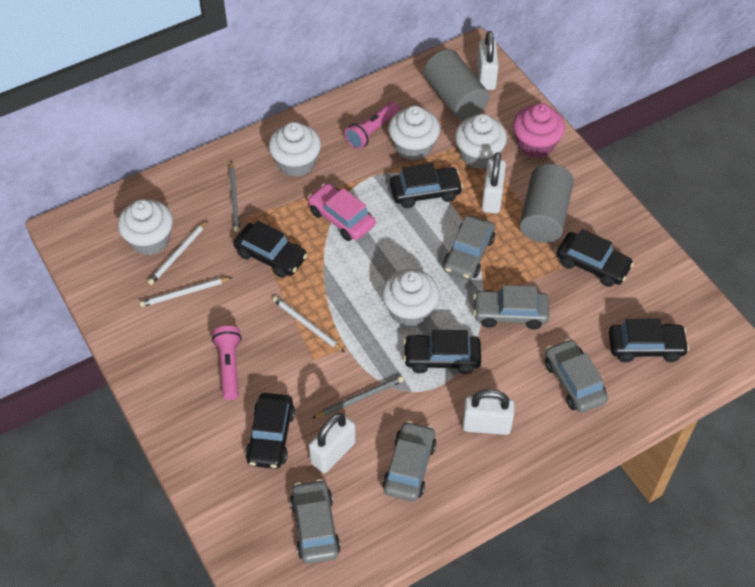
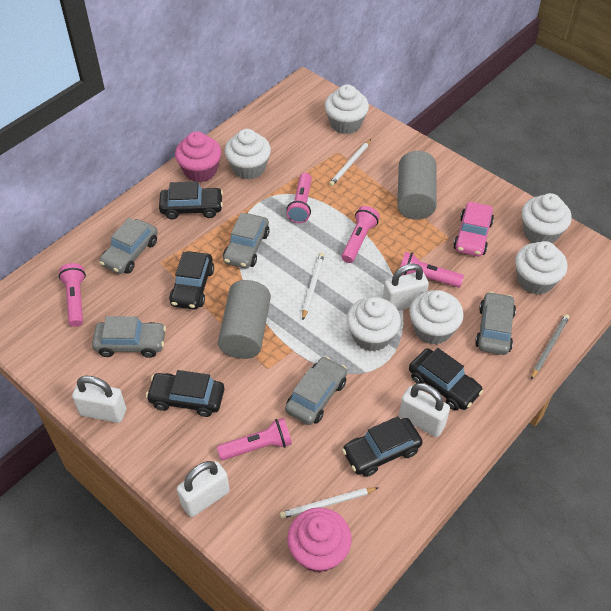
black car: 6 -> 5
grey pencil: 2 -> 1
pink cupcake: 1 -> 2
pink flashlight: 2 -> 5
white cupcake: 5 -> 6

